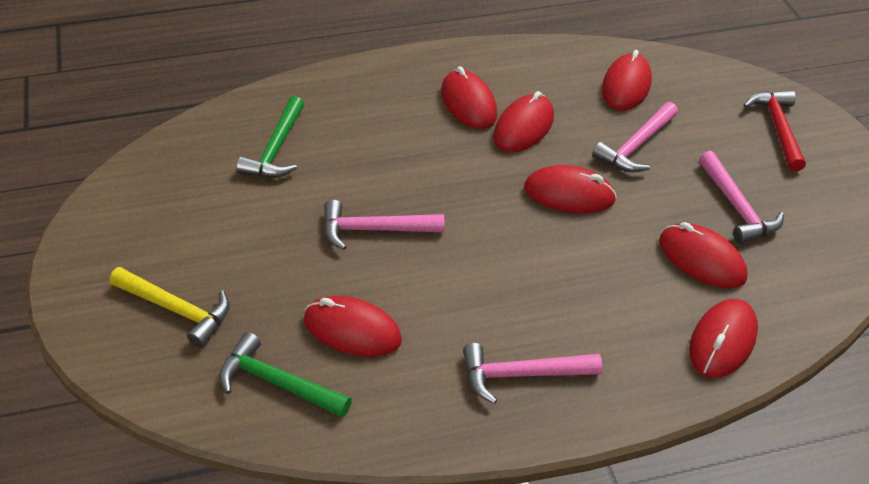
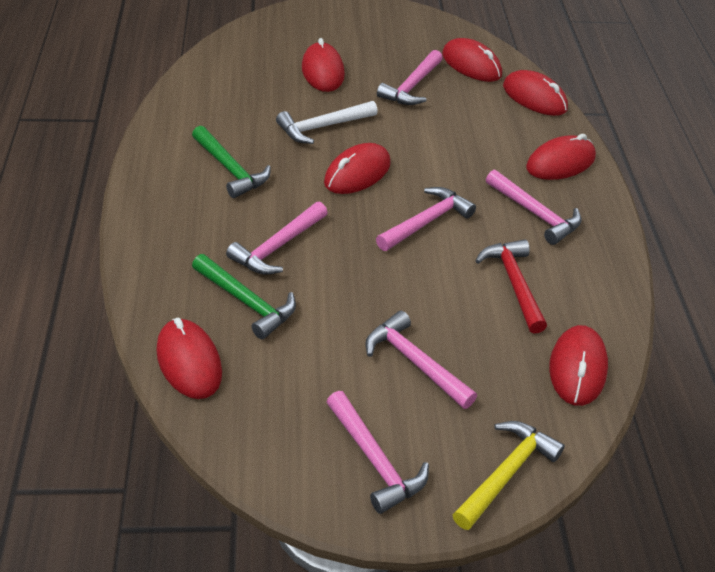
pink hammer: 4 -> 6
white hammer: 0 -> 1

